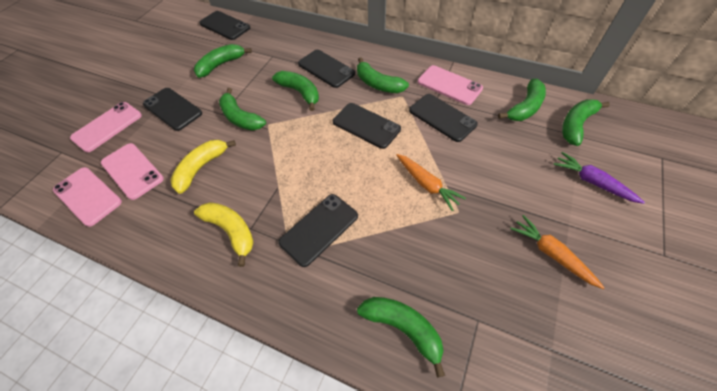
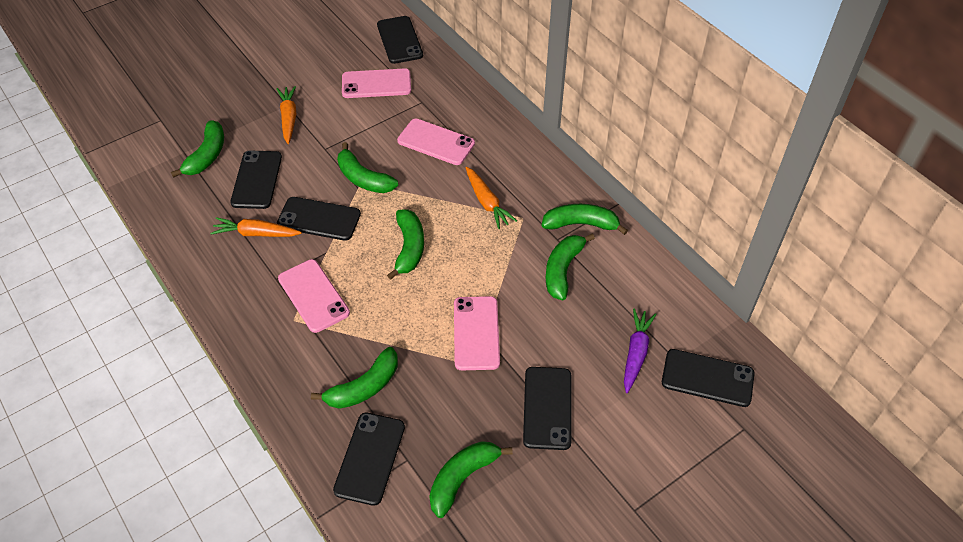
orange carrot: 2 -> 3
yellow banana: 2 -> 0

